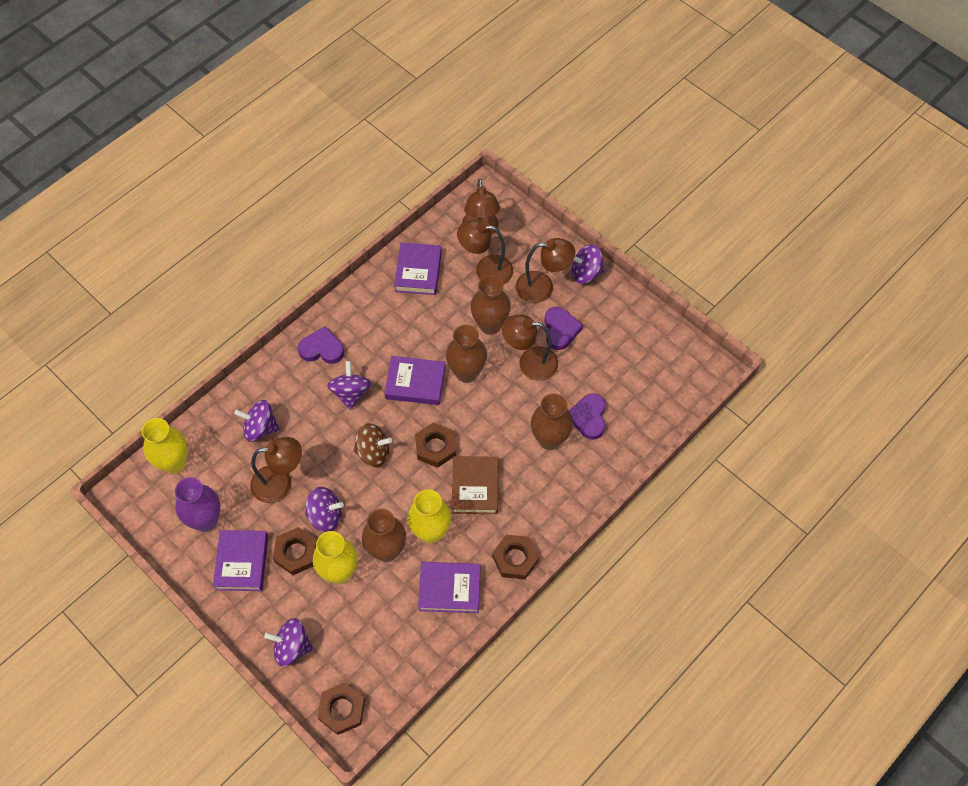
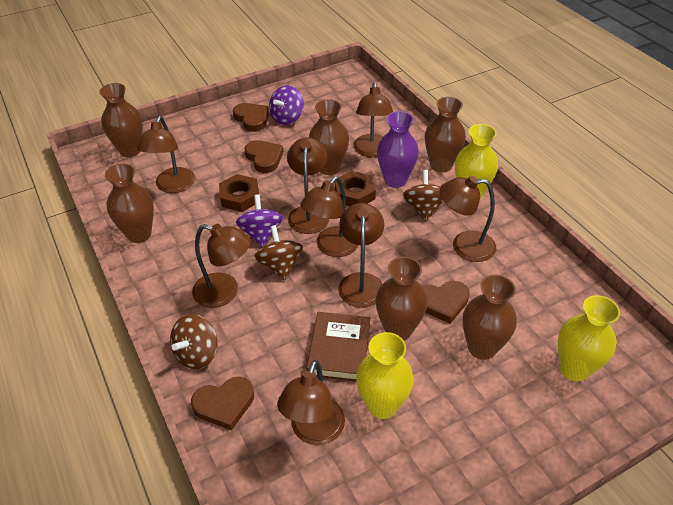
brown heart: 0 -> 4
brown lamp: 5 -> 8
brown nut: 4 -> 2
brown spinning top: 1 -> 3
brown vase: 4 -> 6
purple book: 4 -> 0
purple heart: 3 -> 0
purple spinning top: 5 -> 2

